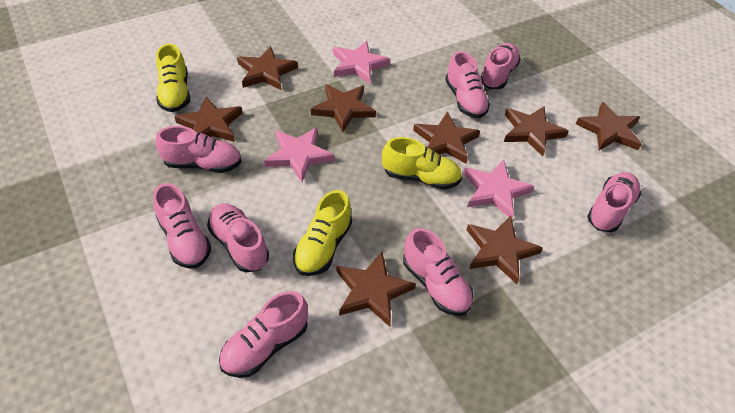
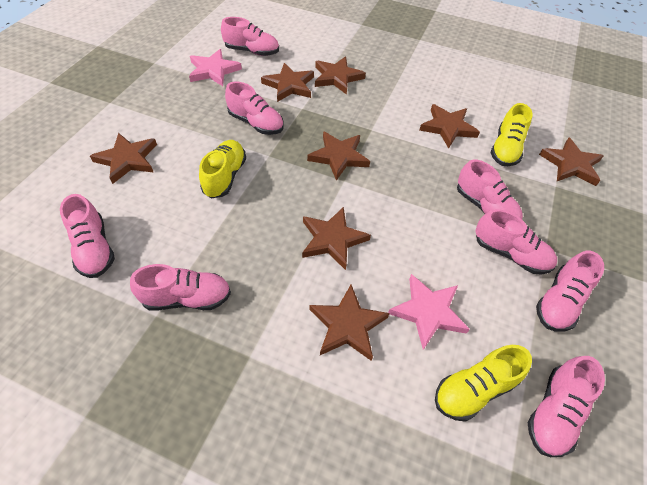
pink star: 3 -> 2

